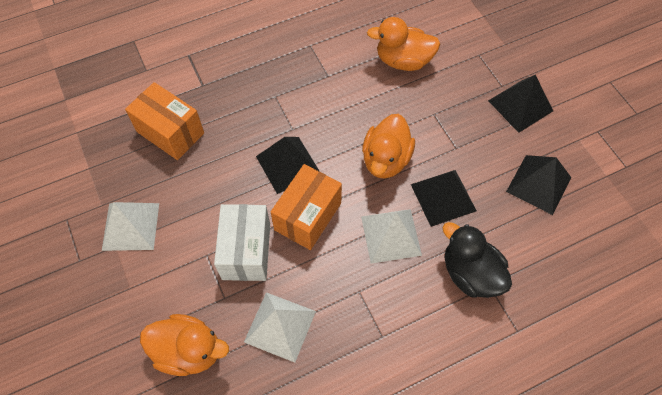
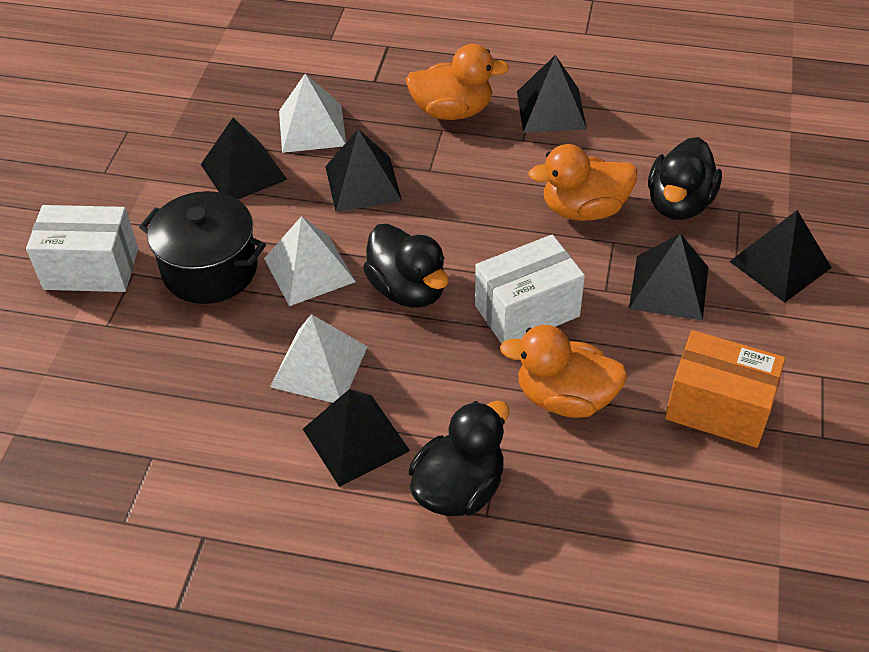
black duck: 1 -> 3
black pot: 0 -> 1
black pyramid: 4 -> 6
orange box: 2 -> 1
white box: 1 -> 2

